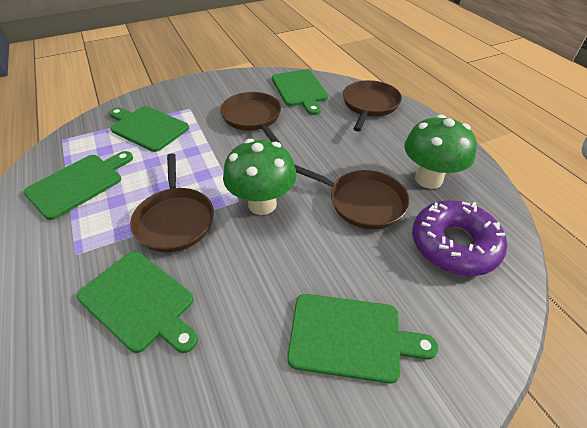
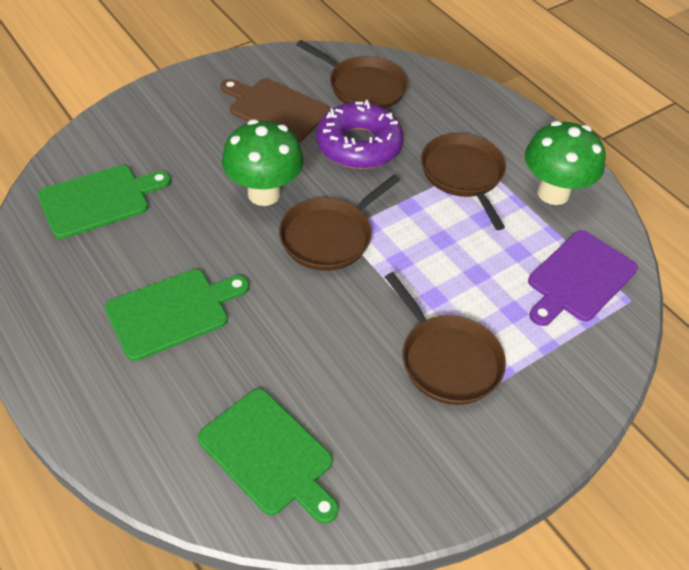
brown cutting board: 0 -> 1
green cutting board: 5 -> 3
purple cutting board: 0 -> 1

